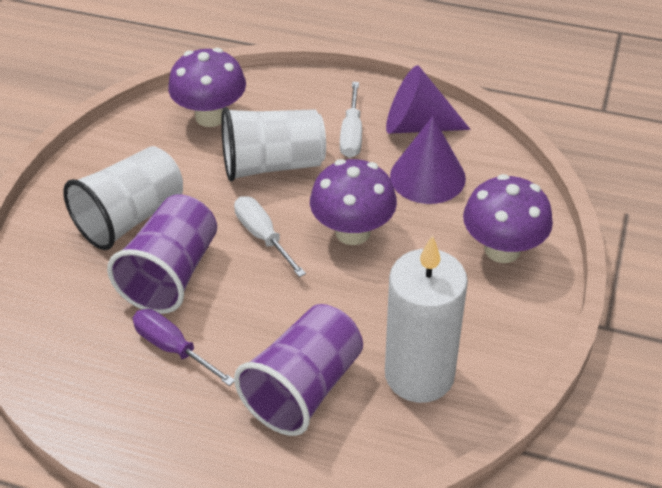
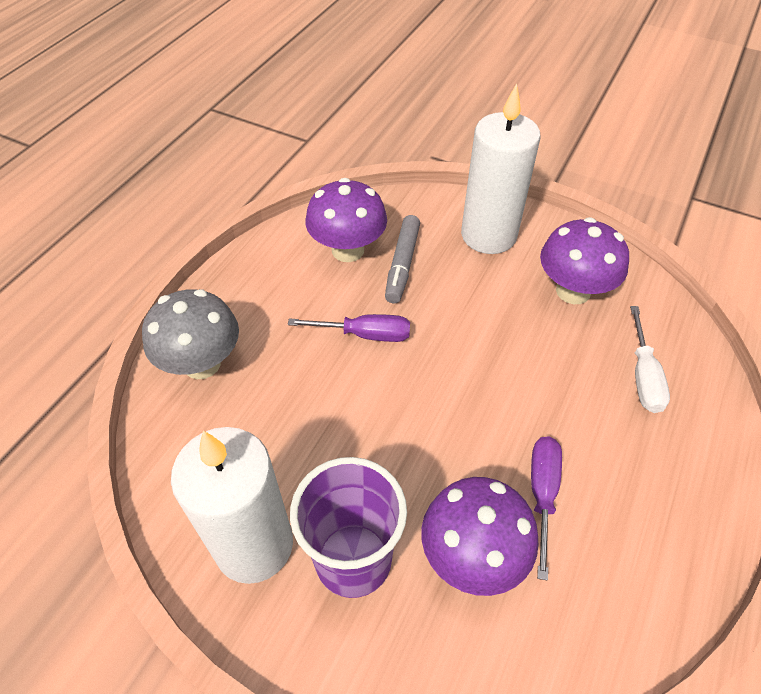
grey marker: 0 -> 1
grey mushroom: 0 -> 1
purple cone: 2 -> 0
purple cup: 2 -> 1
purple screwdriver: 1 -> 2
white candle: 1 -> 2
white cup: 2 -> 0
white screwdriver: 2 -> 1

